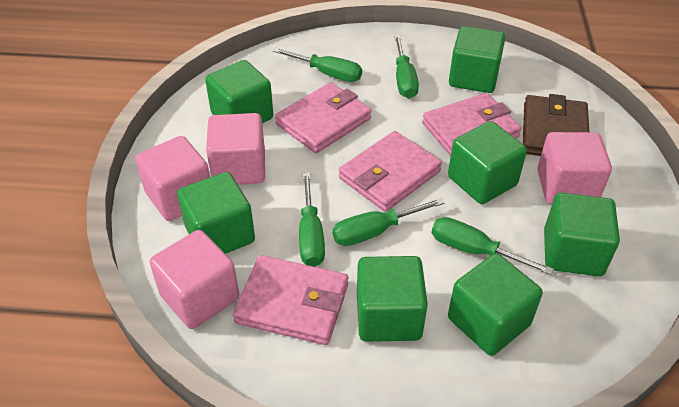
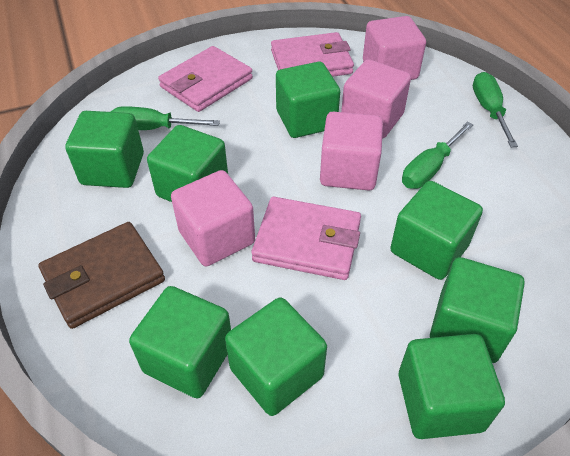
green cube: 7 -> 8
green screwdriver: 5 -> 3
pink wallet: 4 -> 3

